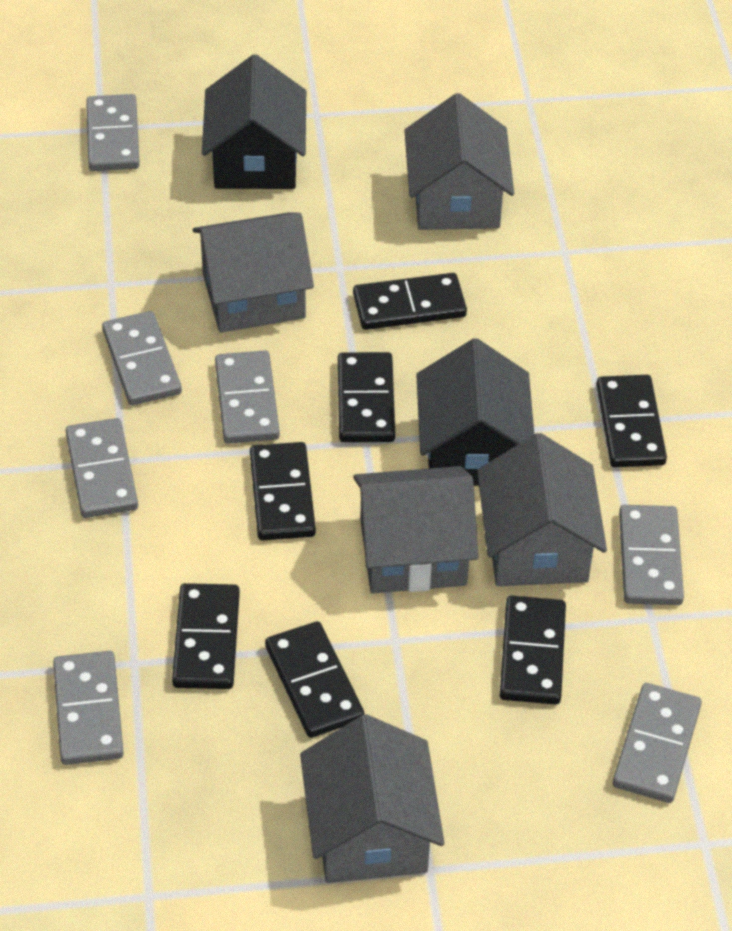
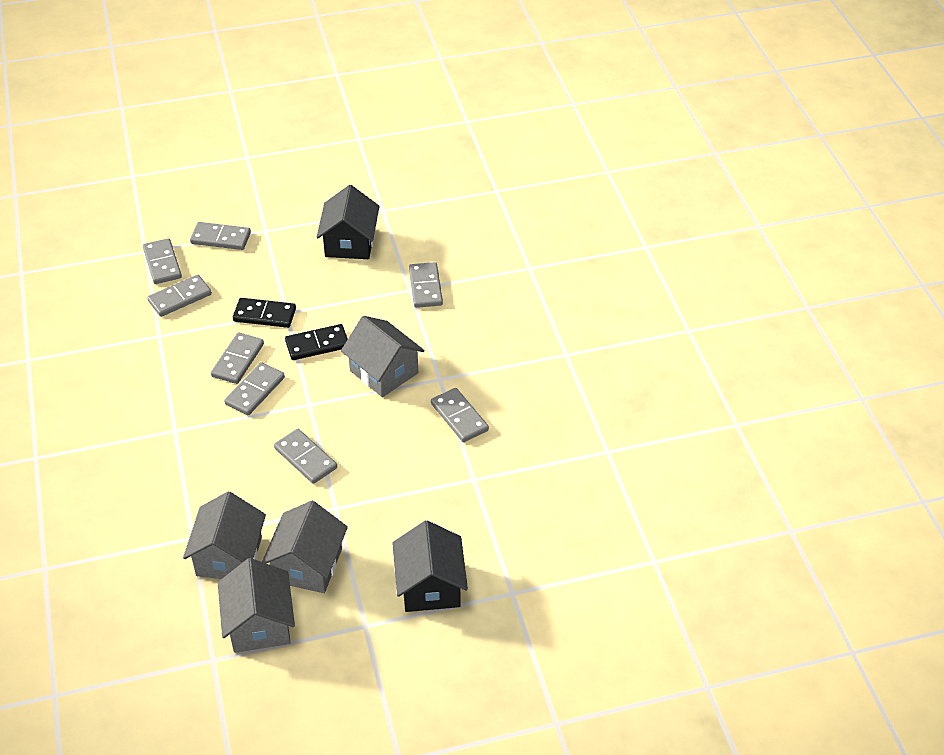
black domino: 7 -> 2
grey domino: 7 -> 8
grey house: 5 -> 4

